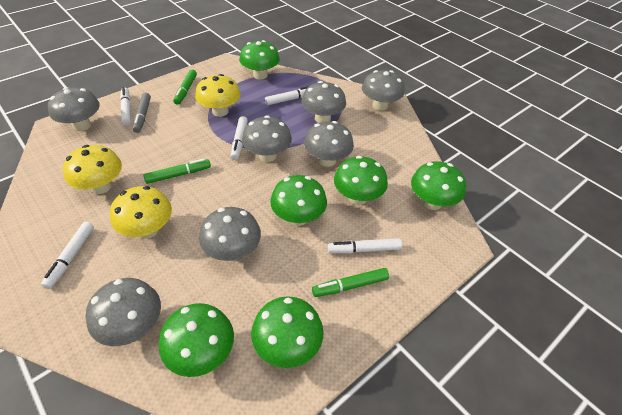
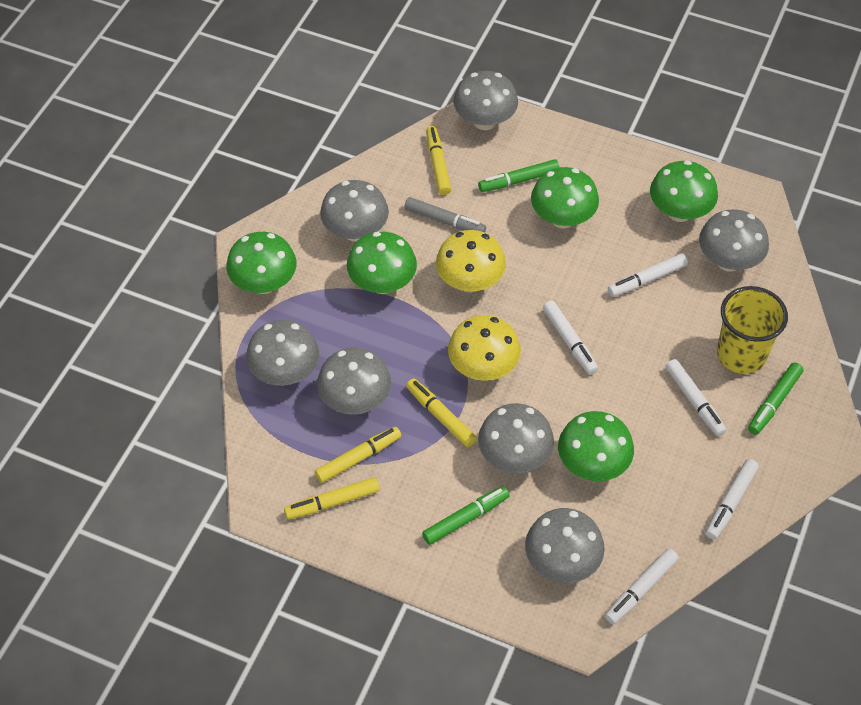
green mushroom: 6 -> 5
yellow cup: 0 -> 1
yellow marker: 0 -> 4
yellow mushroom: 3 -> 2

